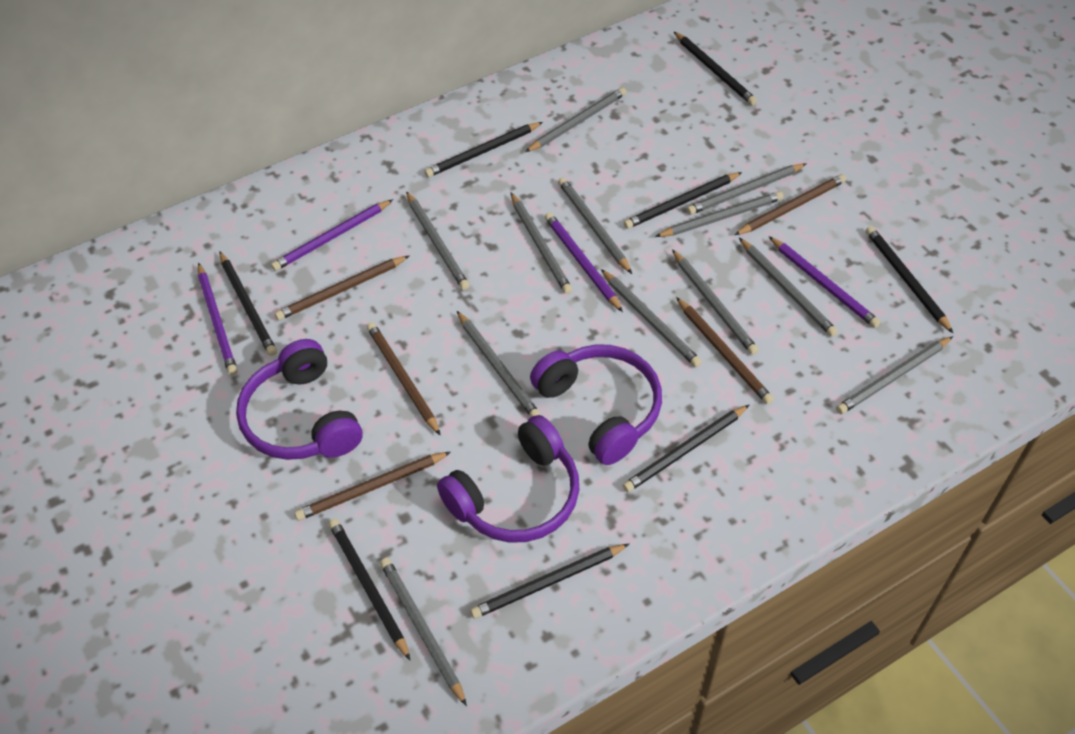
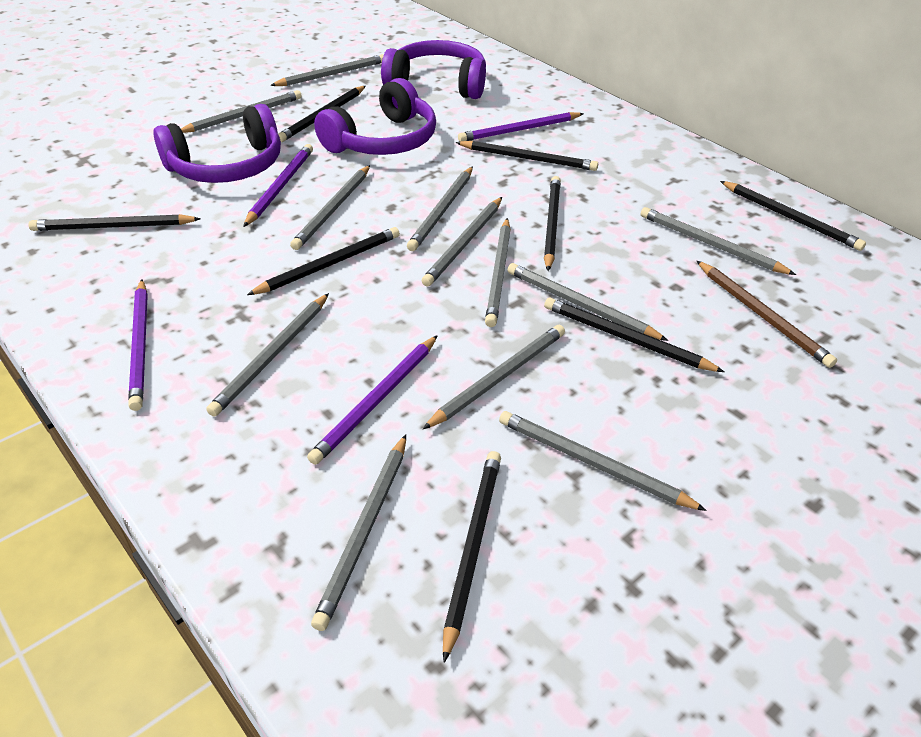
brown pencil: 5 -> 1

